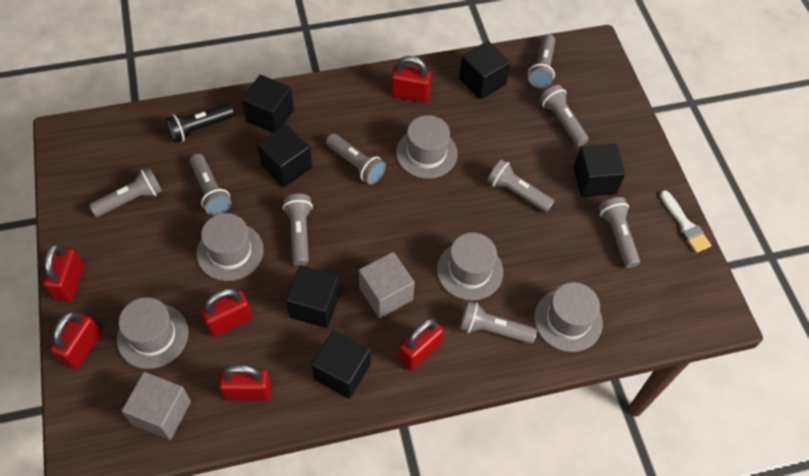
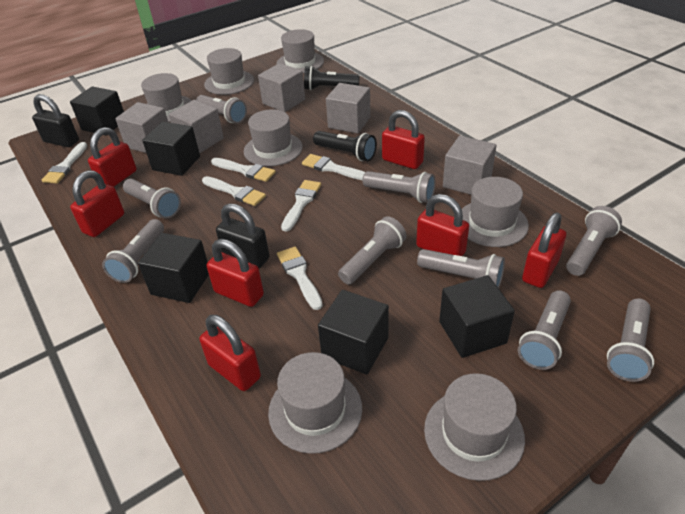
black cube: 6 -> 5
black flashlight: 1 -> 2
black padlock: 0 -> 2
grey cube: 2 -> 5
grey hat: 5 -> 7
red padlock: 6 -> 7
white brush: 1 -> 6

